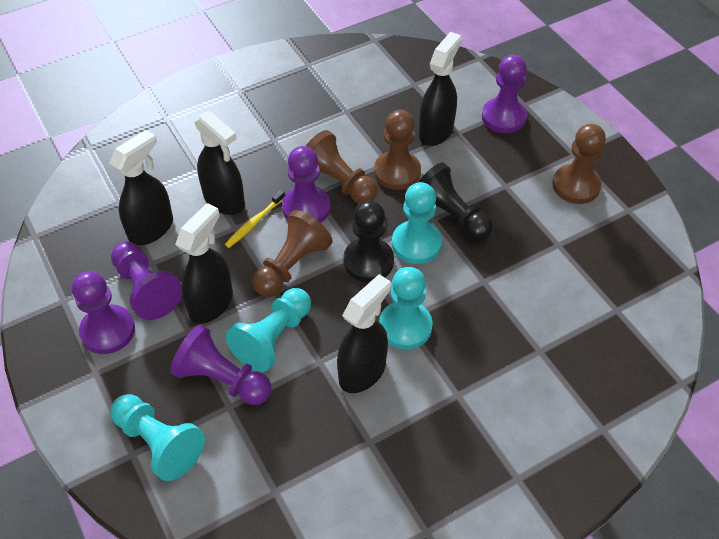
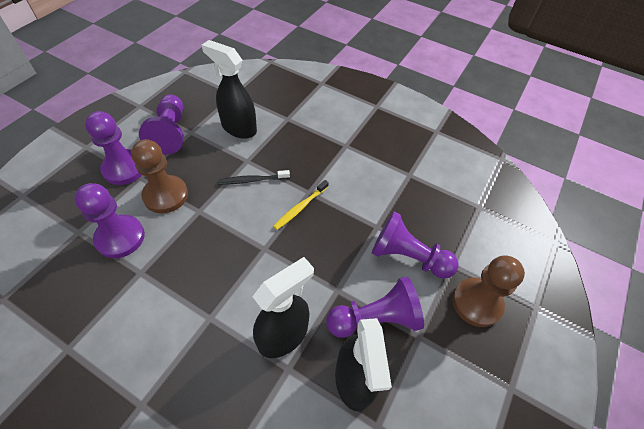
black pawn: 2 -> 0
black spray bottle: 5 -> 3
black toothbrush: 0 -> 1
brown pawn: 4 -> 2
turquoise pawn: 4 -> 0

